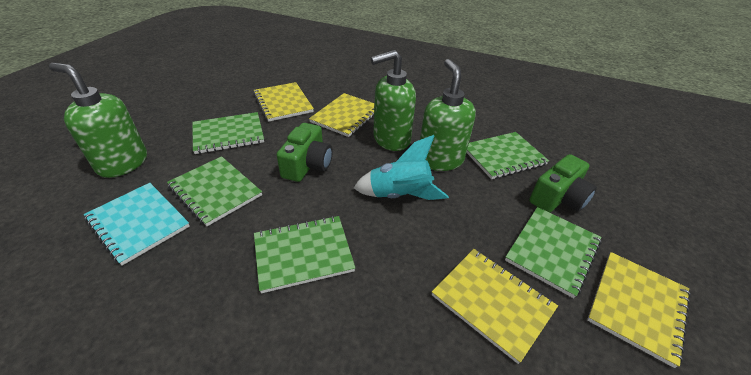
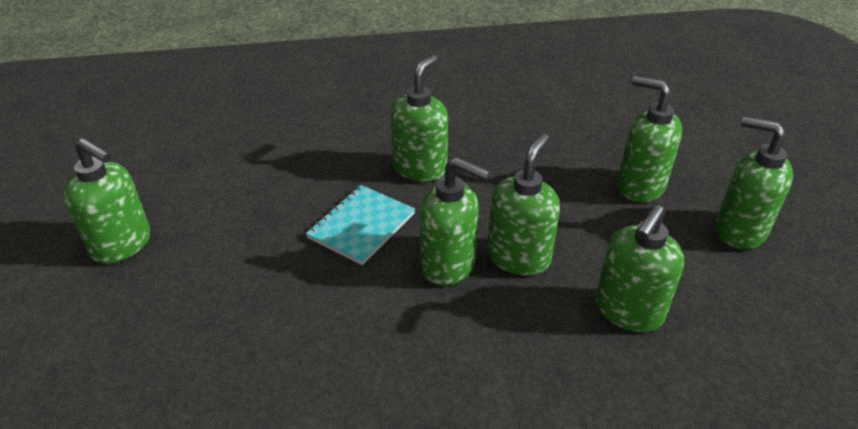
green camera: 2 -> 0
green notebook: 5 -> 0
green soap dispenser: 3 -> 7
turquoise rocket: 1 -> 0
yellow notebook: 4 -> 0

